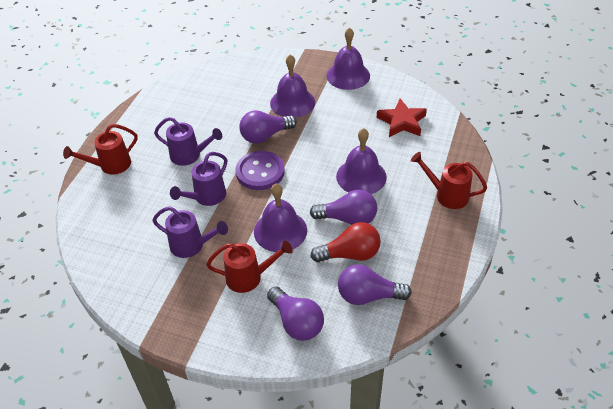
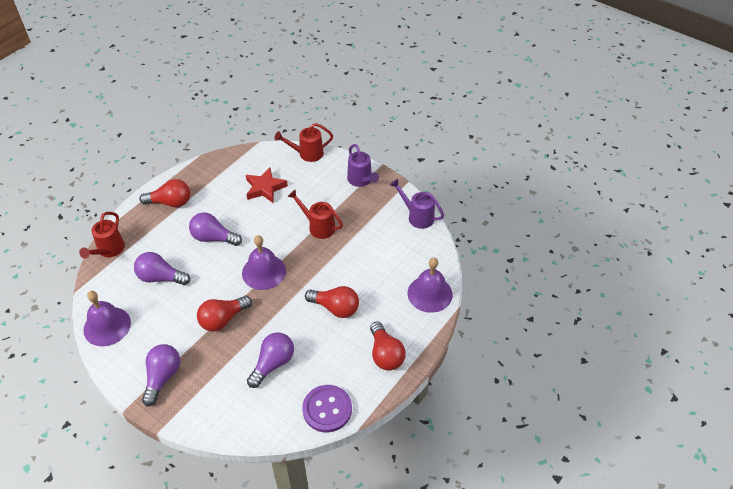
purple bell: 4 -> 3
purple watering can: 3 -> 2
red light bulb: 1 -> 4

